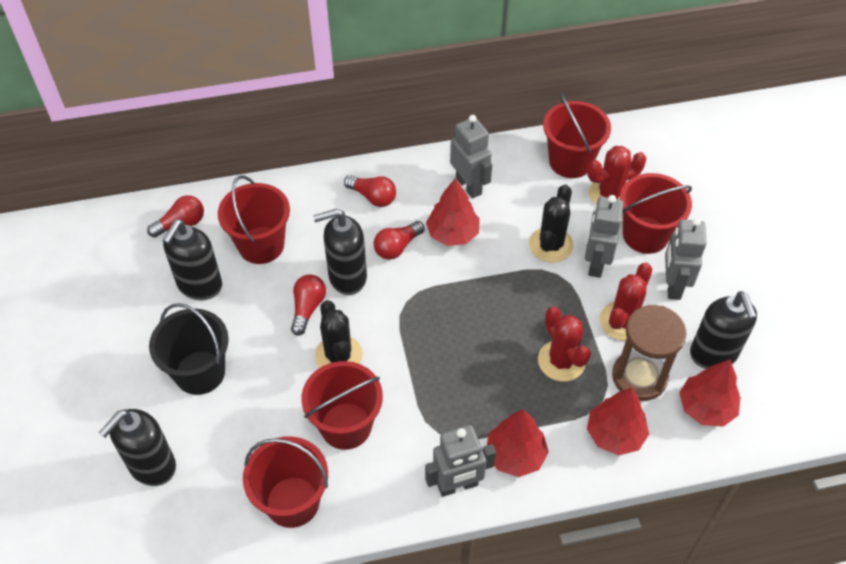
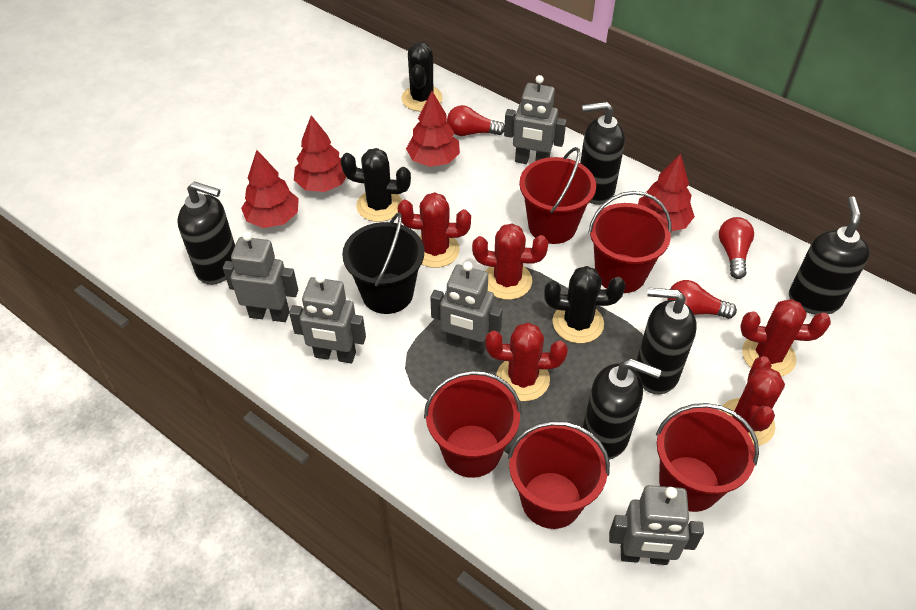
black cactus: 2 -> 3
black soap dispenser: 4 -> 5
brown hourglass: 1 -> 0
grey robot: 4 -> 5
red cactus: 3 -> 5
red light bulb: 4 -> 3

